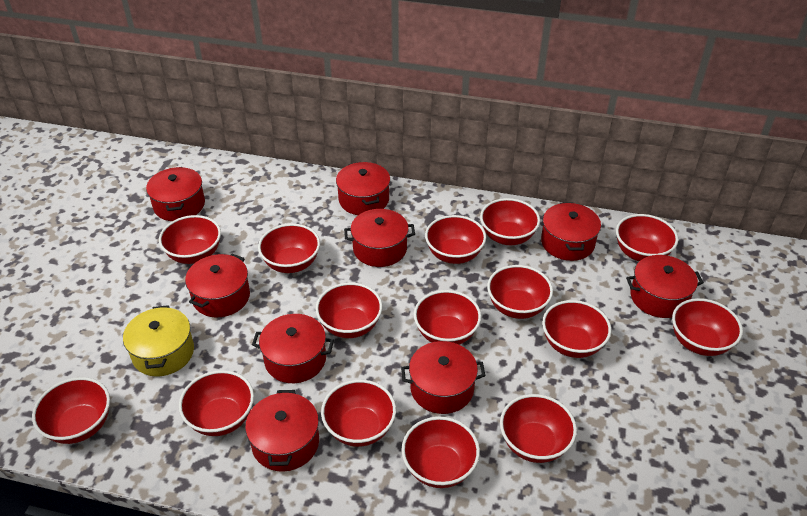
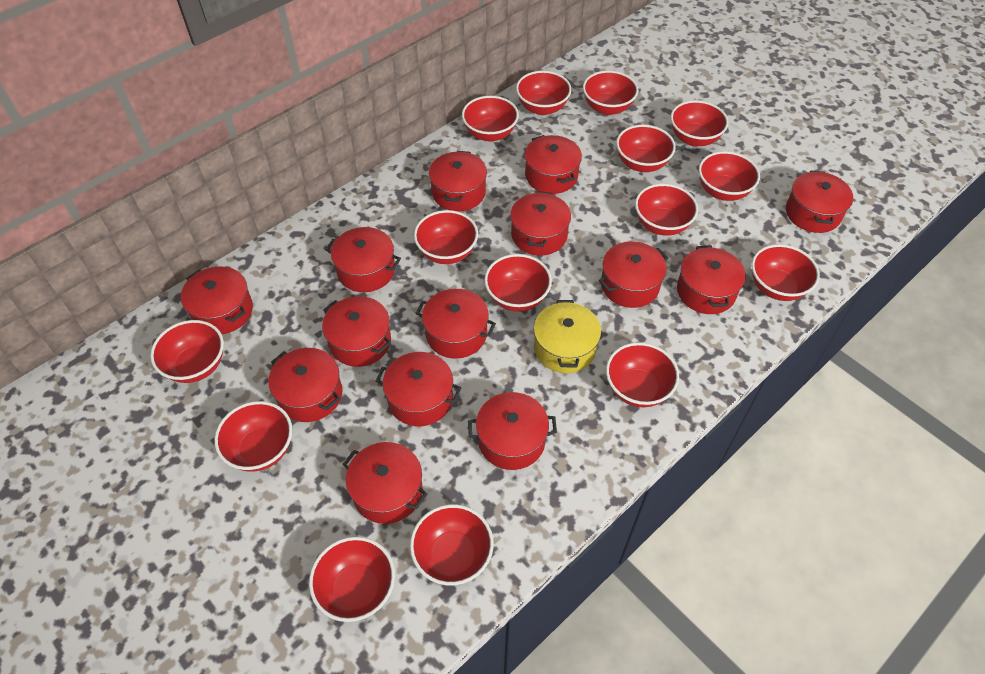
red pot: 9 -> 14

